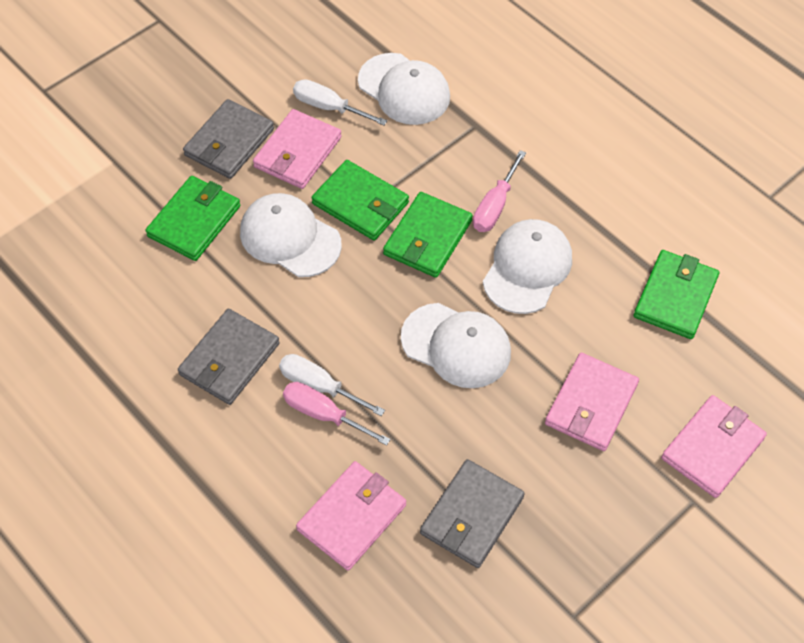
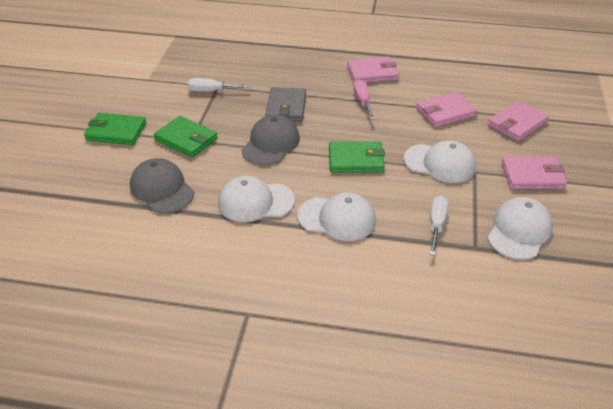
green wallet: 4 -> 3
grey cap: 0 -> 2
grey wallet: 3 -> 1
pink screwdriver: 2 -> 1

